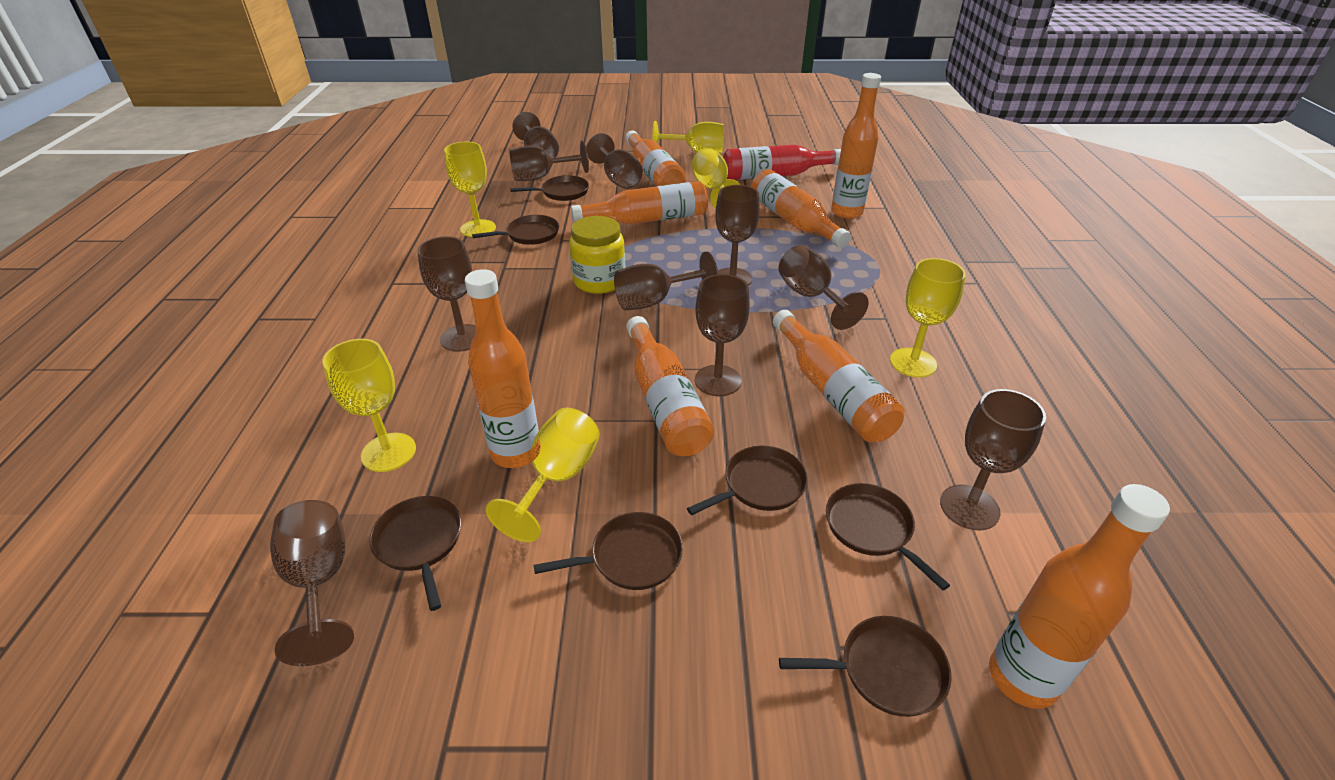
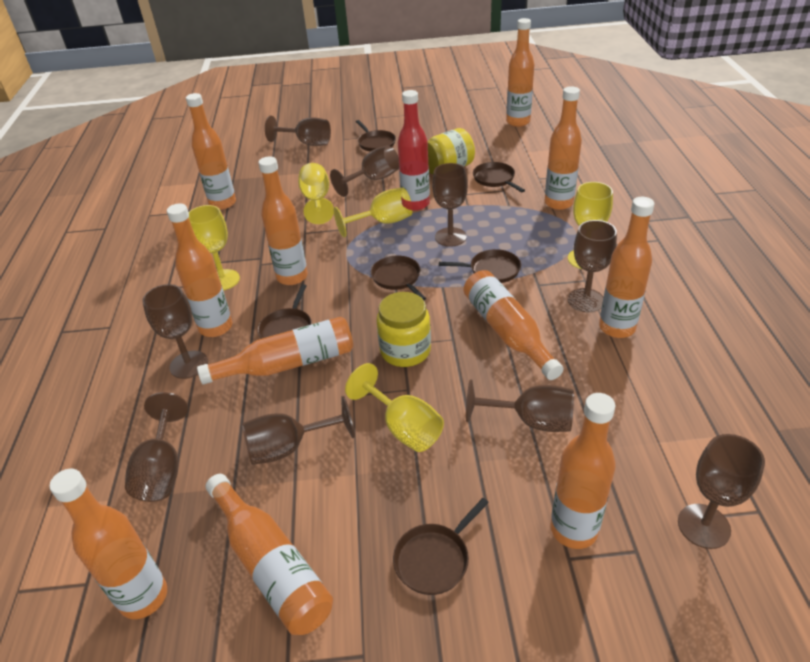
brown goblet: 10 -> 9
brown pan: 7 -> 6
orange bottle: 8 -> 11
yellow goblet: 6 -> 5
yellow jar: 1 -> 2

